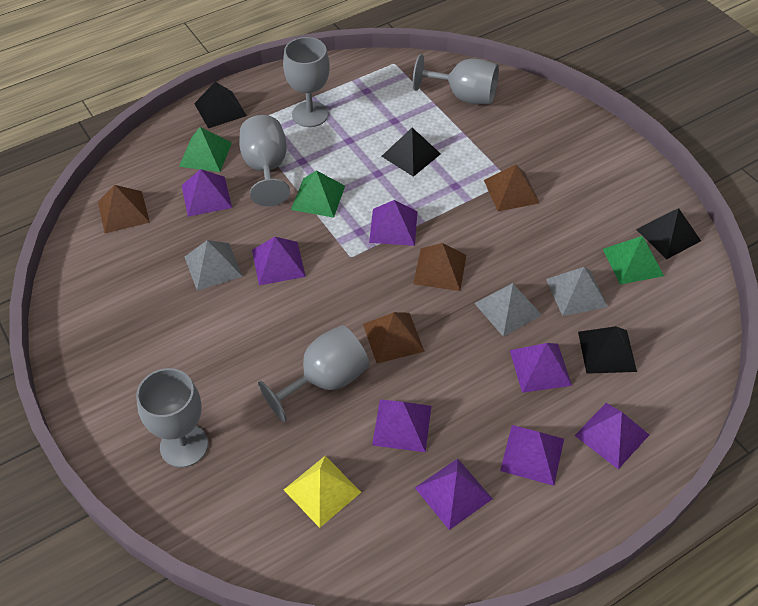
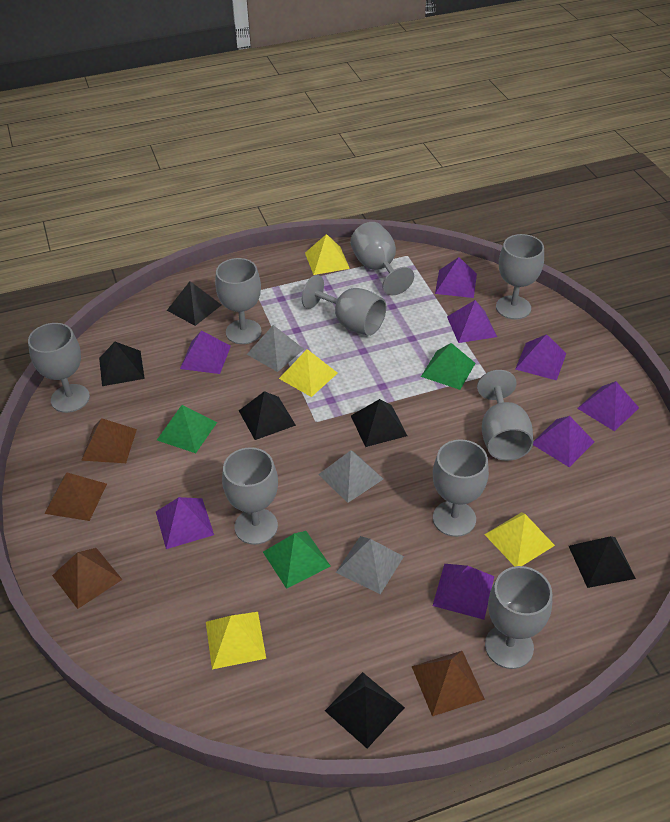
black pyramid: 4 -> 6
grey goblet: 5 -> 9
yellow pyramid: 1 -> 4

